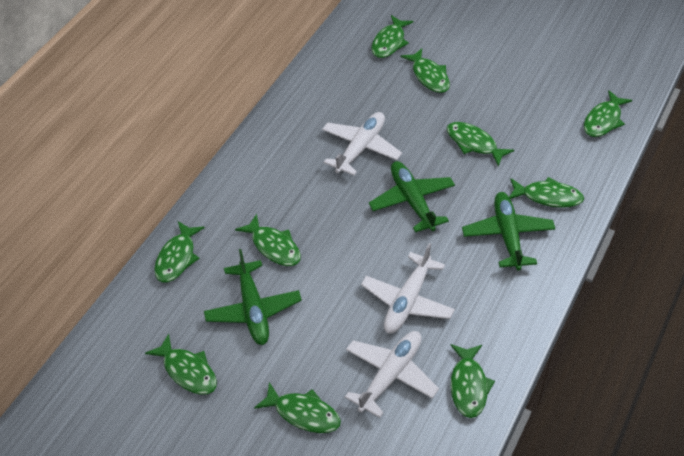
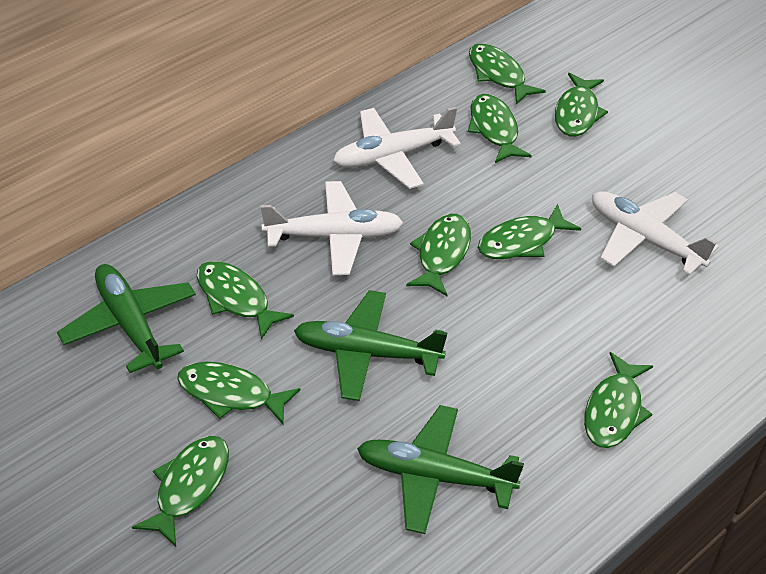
green fish: 10 -> 9

